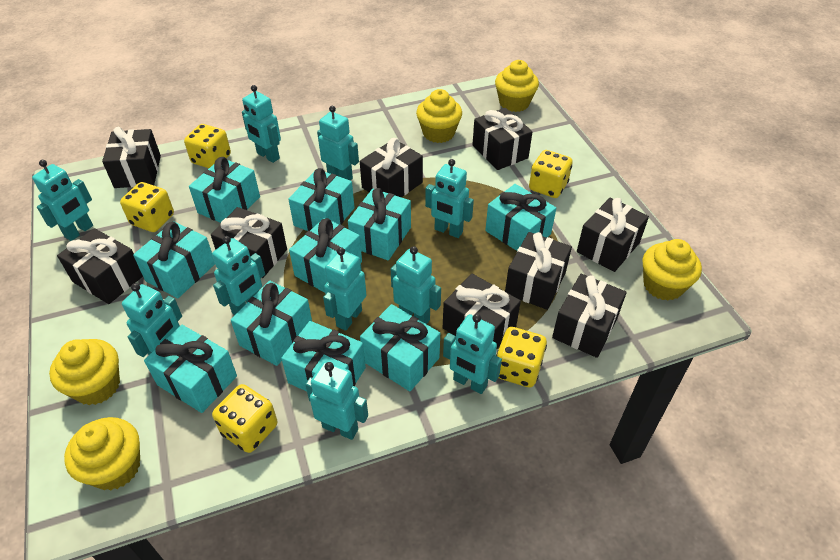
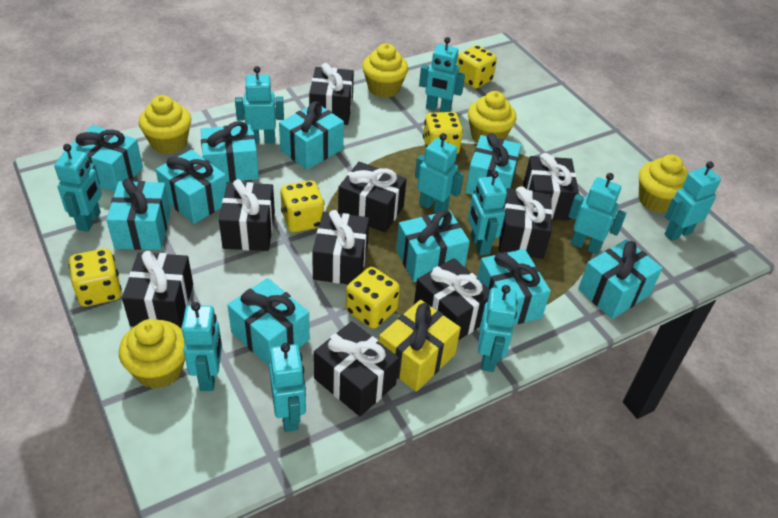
yellow gift: 0 -> 1

